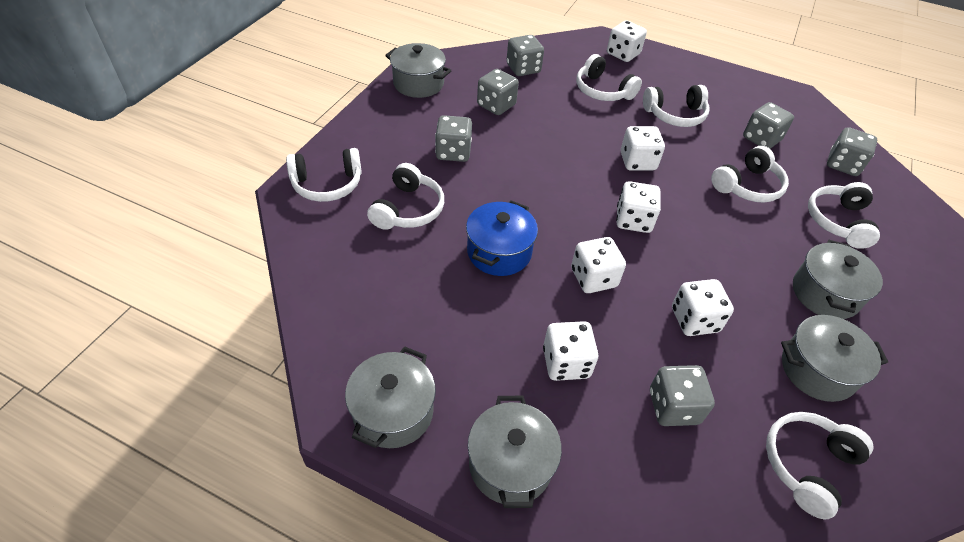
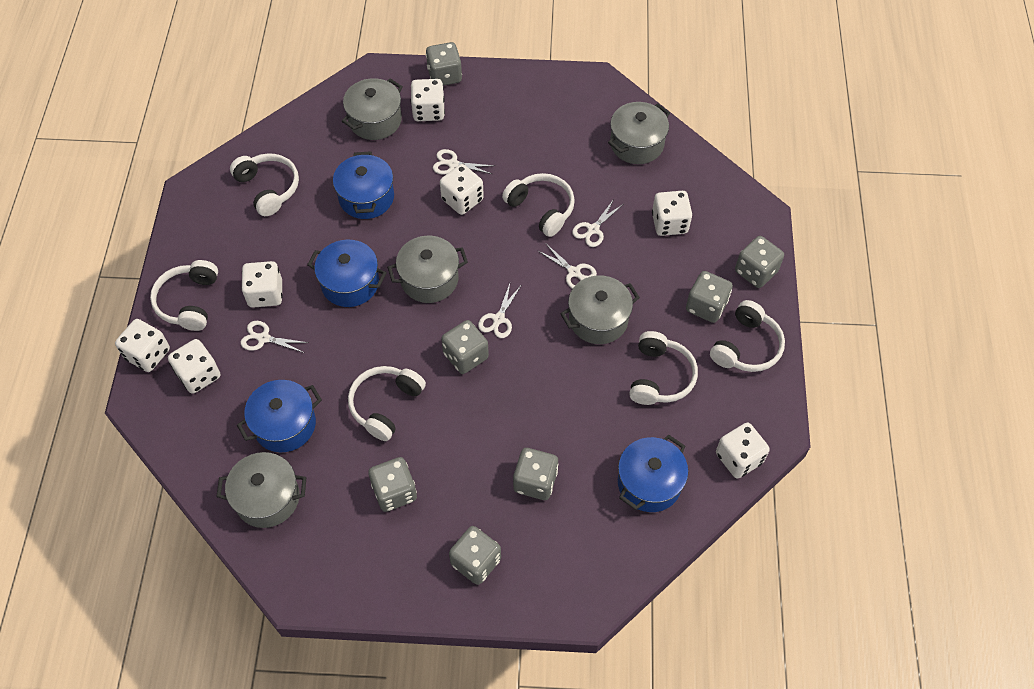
blue pot: 1 -> 4
grey dice: 6 -> 7
white dice: 6 -> 7
white headphones: 7 -> 6
white scissors: 0 -> 5

